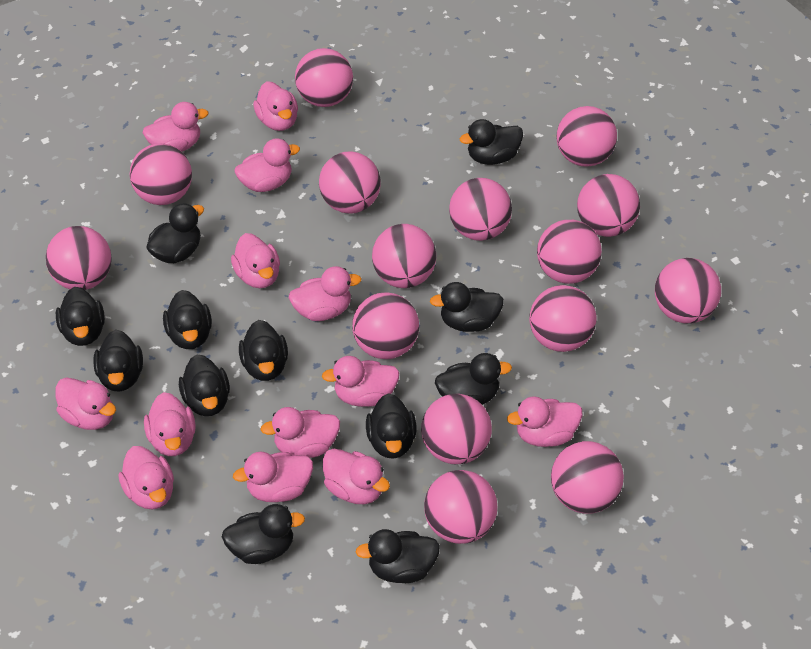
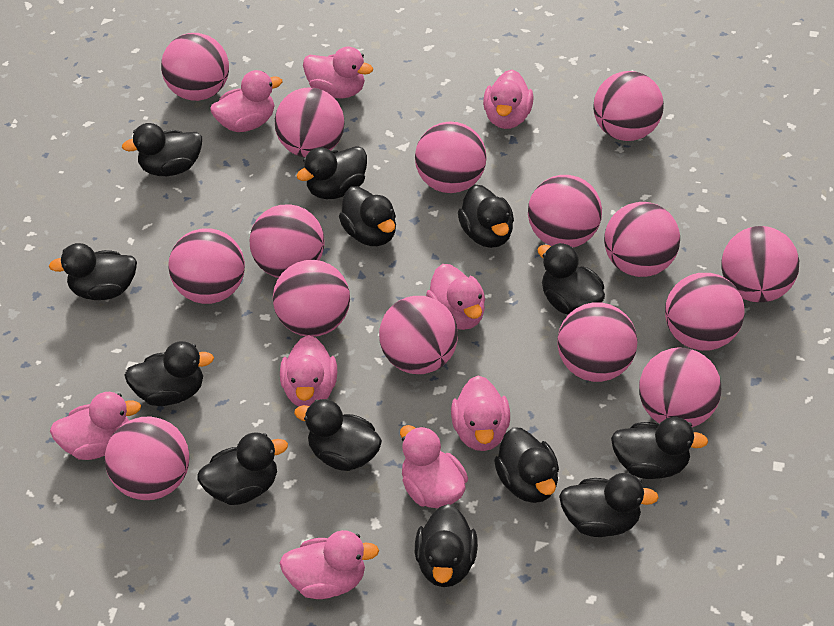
black duck: 12 -> 13
pink duck: 13 -> 9

